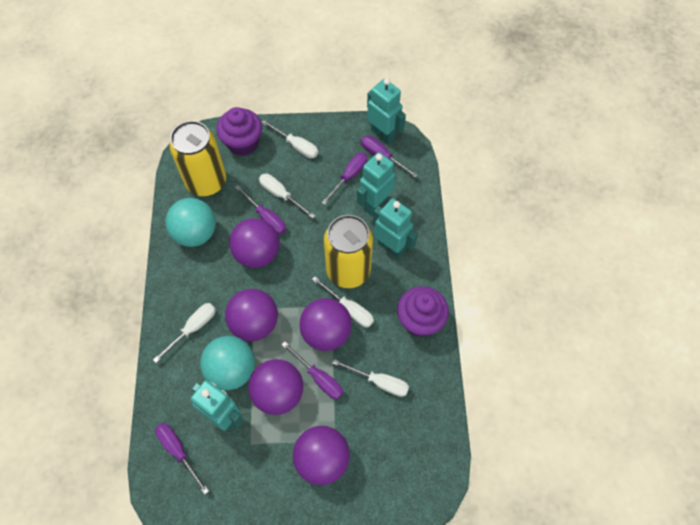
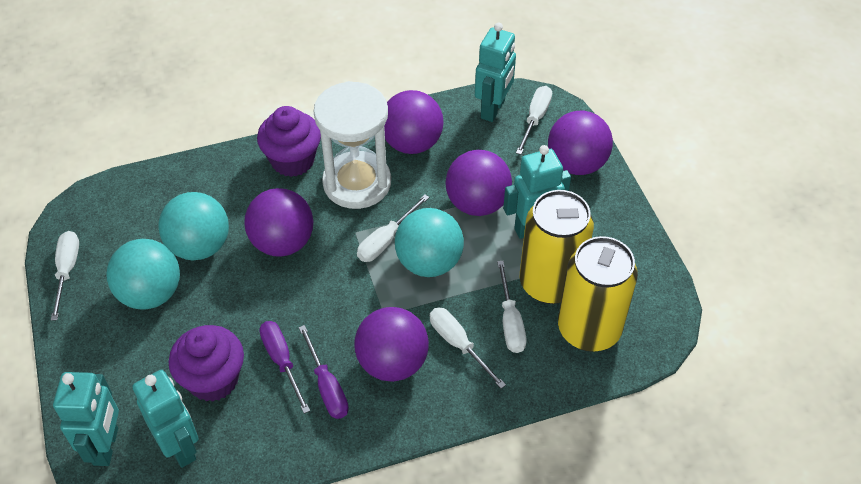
purple screwdriver: 5 -> 2
turquoise ball: 2 -> 3
white hourglass: 0 -> 1

